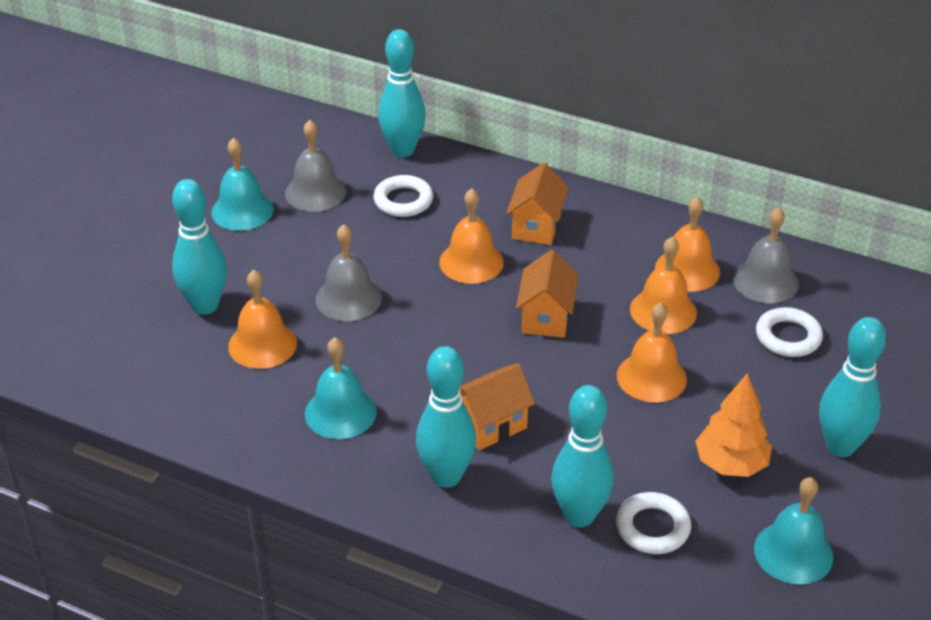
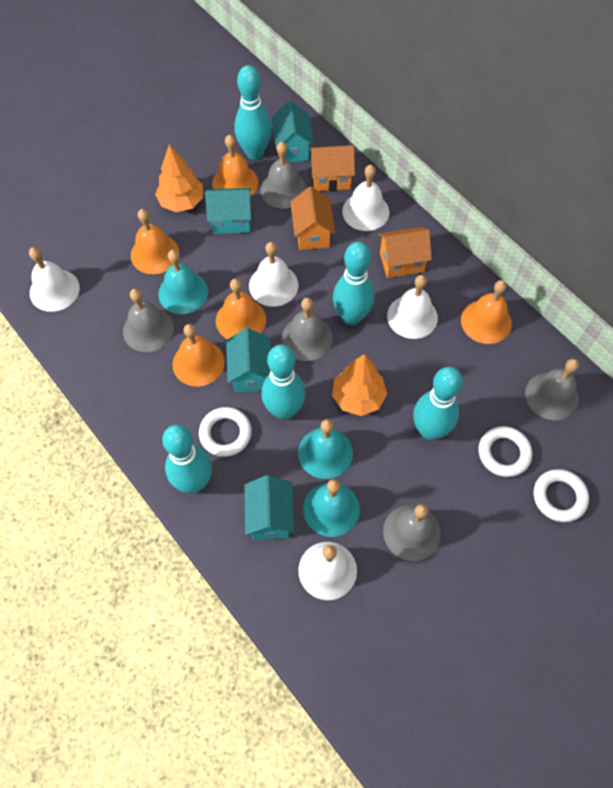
grey bell: 3 -> 5
orange tree: 1 -> 2
turquoise house: 0 -> 4
white bell: 0 -> 5

